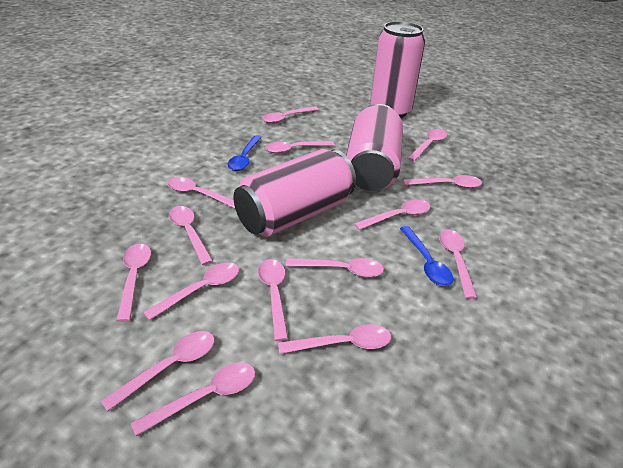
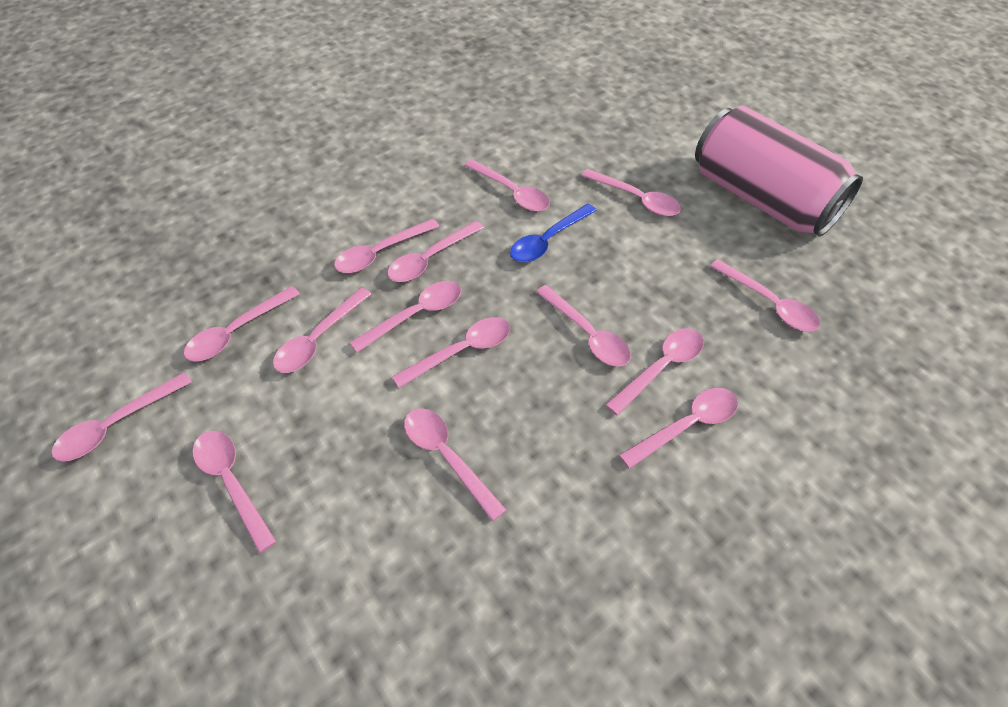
blue spoon: 2 -> 1
pink can: 3 -> 1

